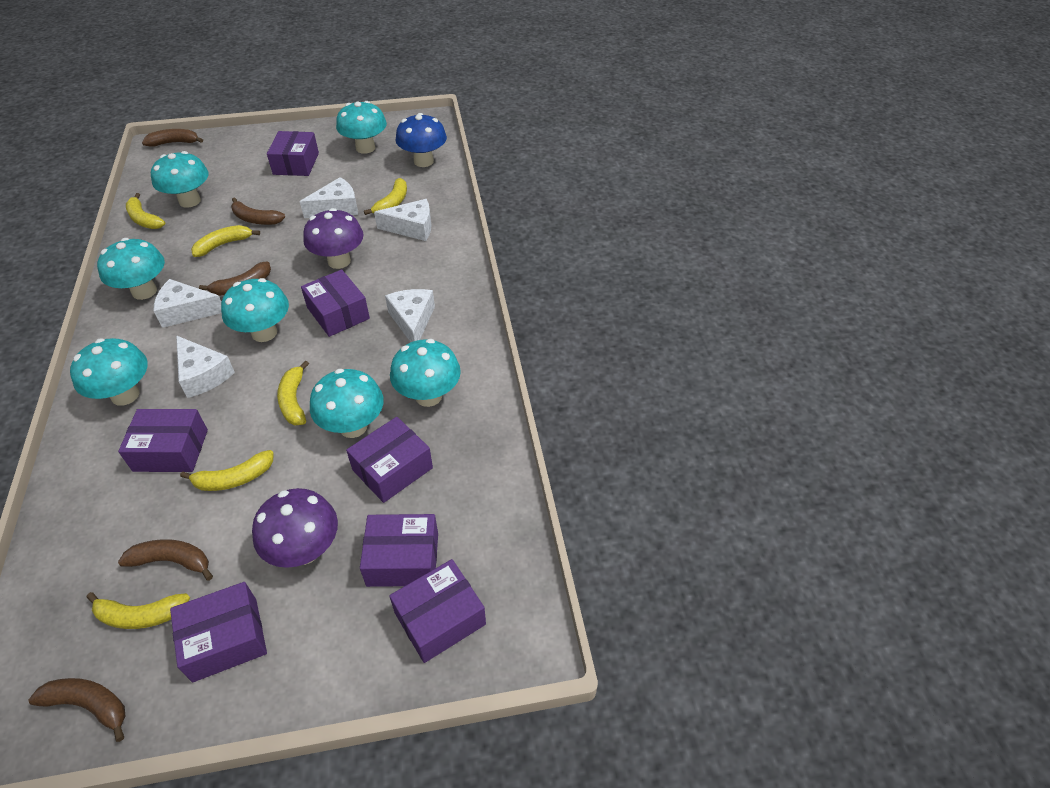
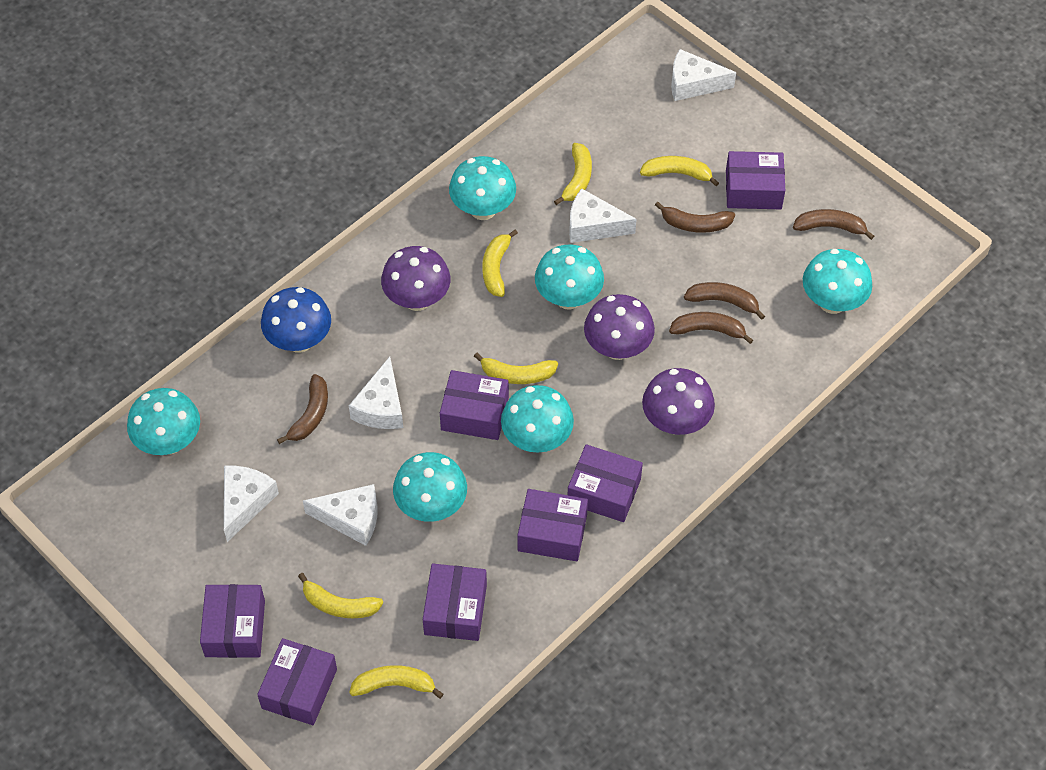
purple mushroom: 2 -> 3
turquoise mushroom: 7 -> 6

